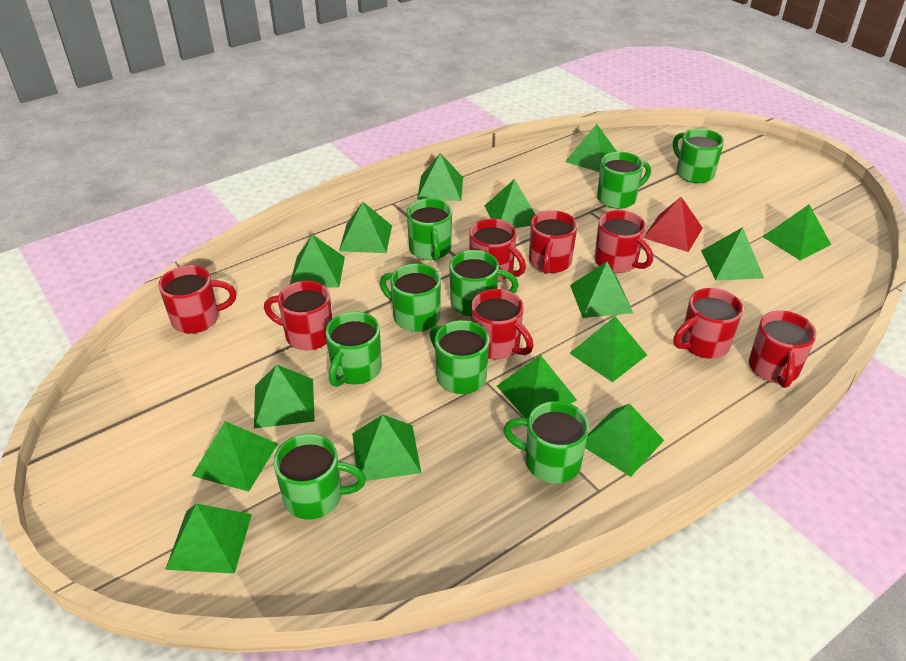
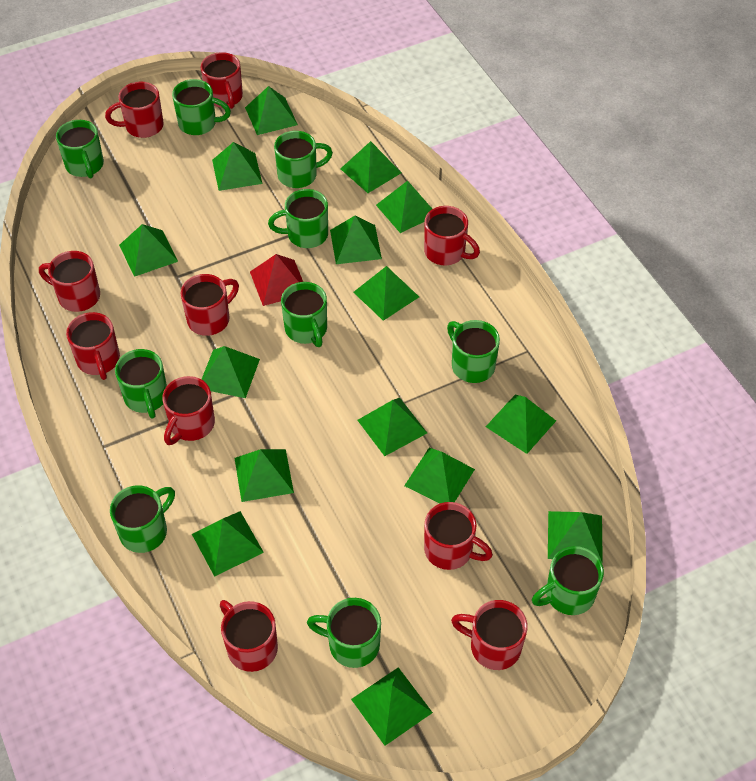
green mug: 9 -> 10
red mug: 8 -> 10

